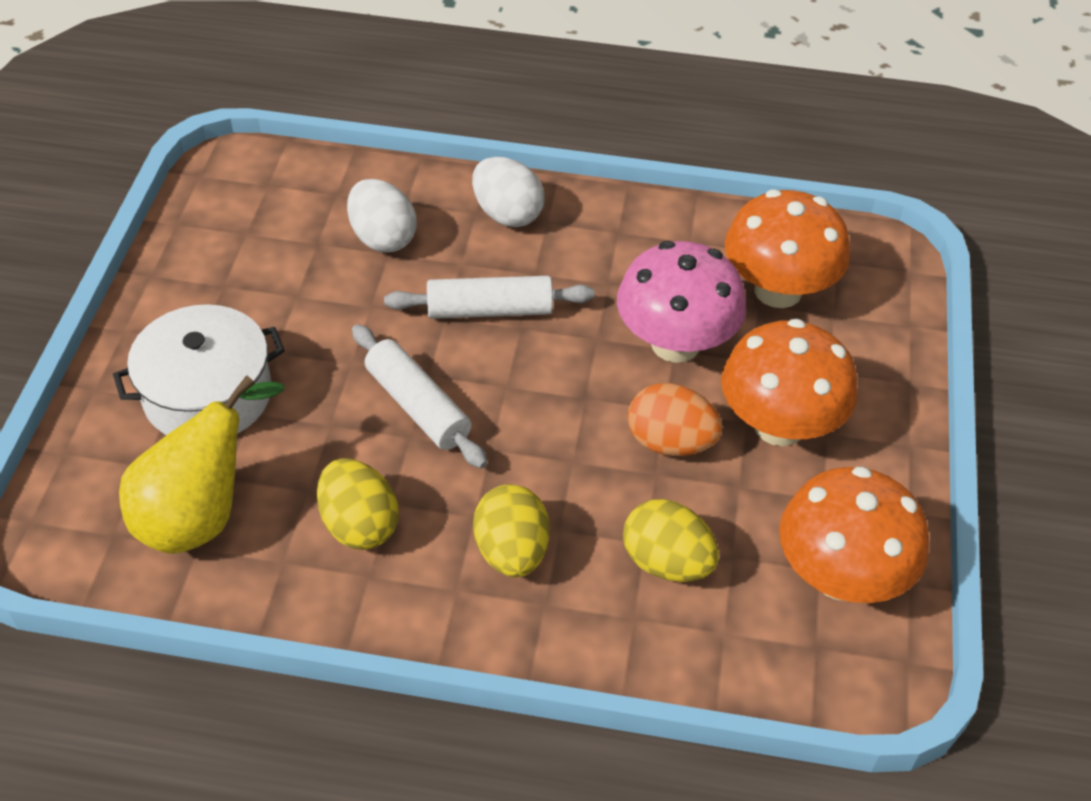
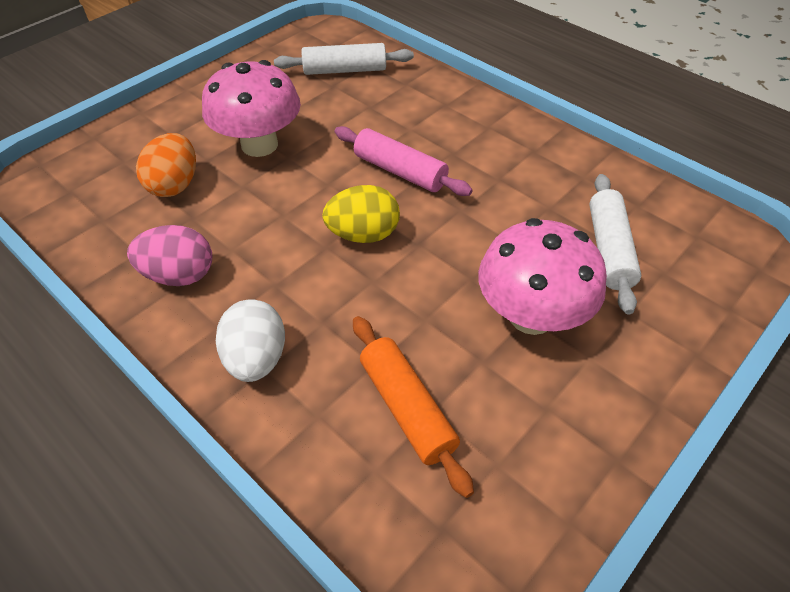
orange mushroom: 3 -> 0
orange rolling pin: 0 -> 1
pink egg: 0 -> 1
pink mushroom: 1 -> 2
pink rolling pin: 0 -> 1
white egg: 2 -> 1
white pot: 1 -> 0
yellow egg: 3 -> 1
yellow pear: 1 -> 0

